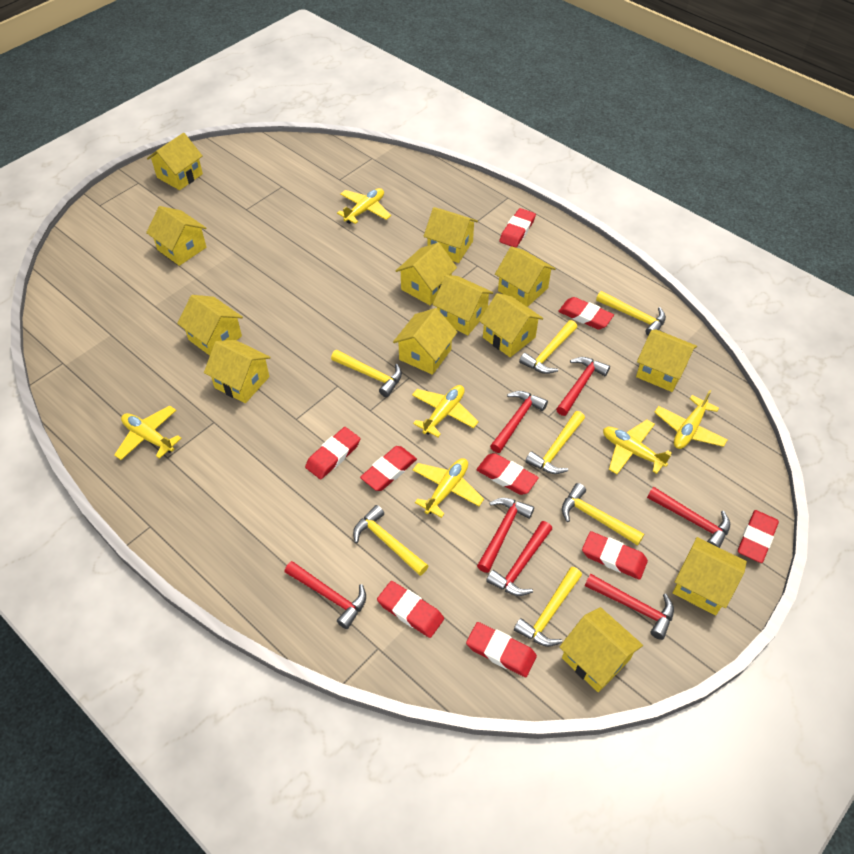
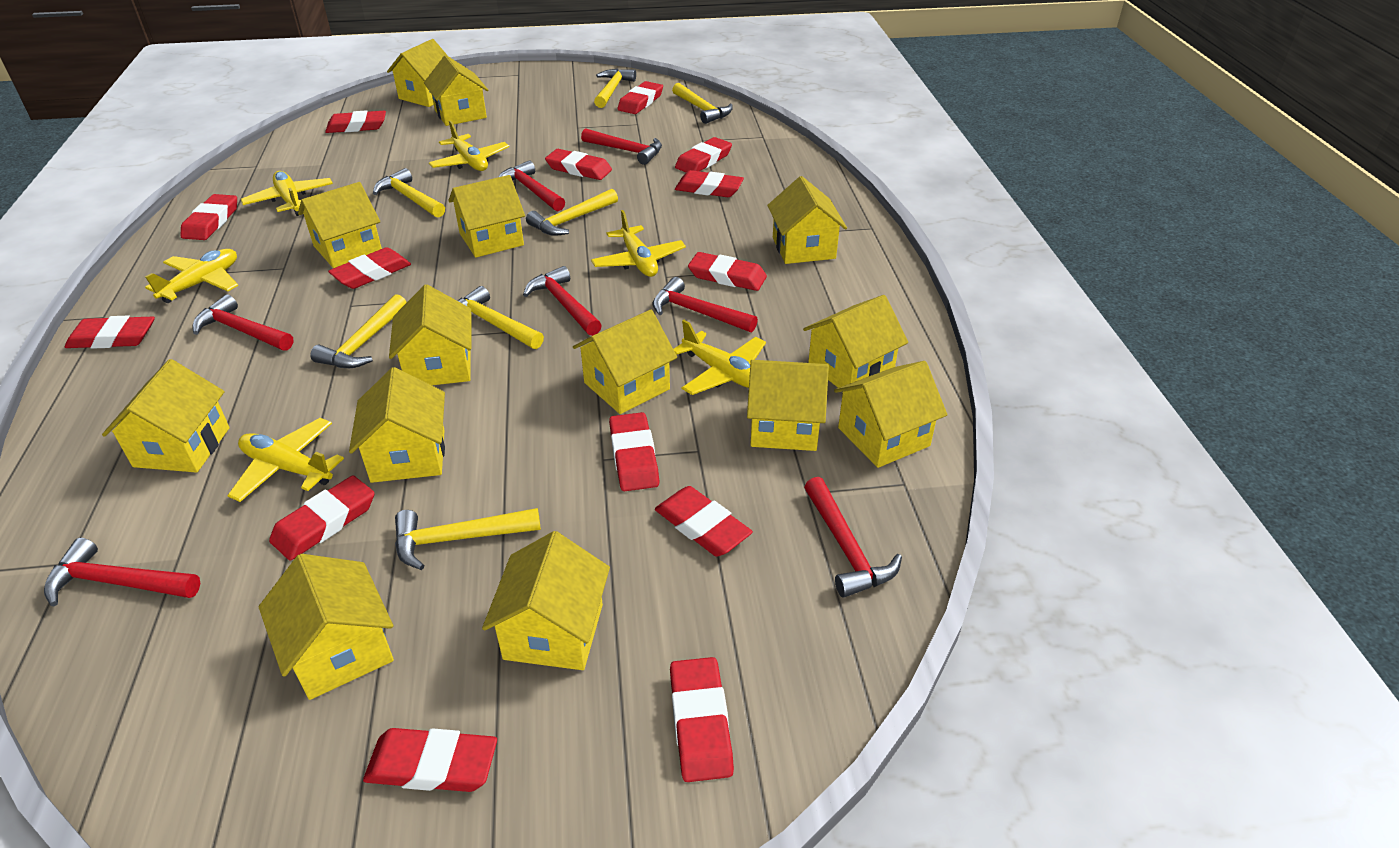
red eraser: 9 -> 14
yellow house: 13 -> 14

